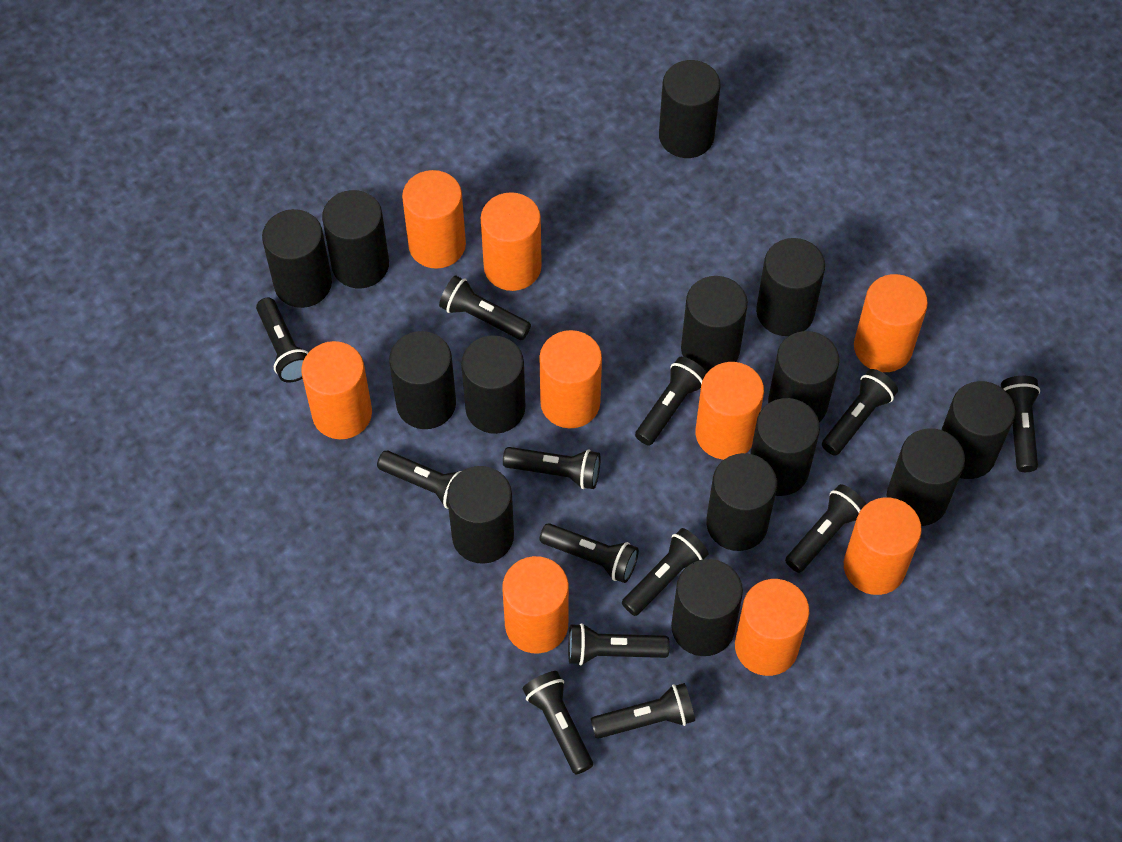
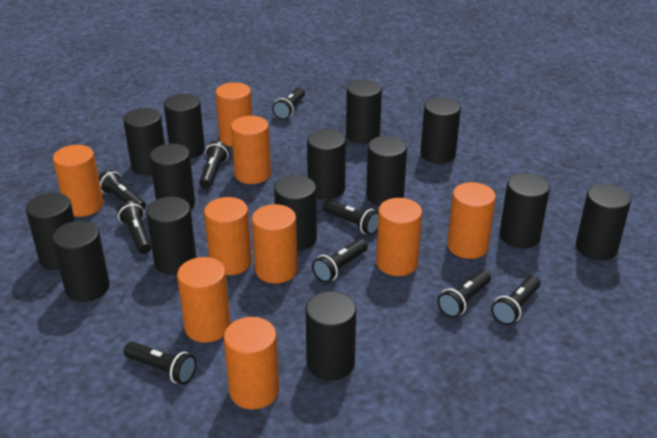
black flashlight: 13 -> 9

